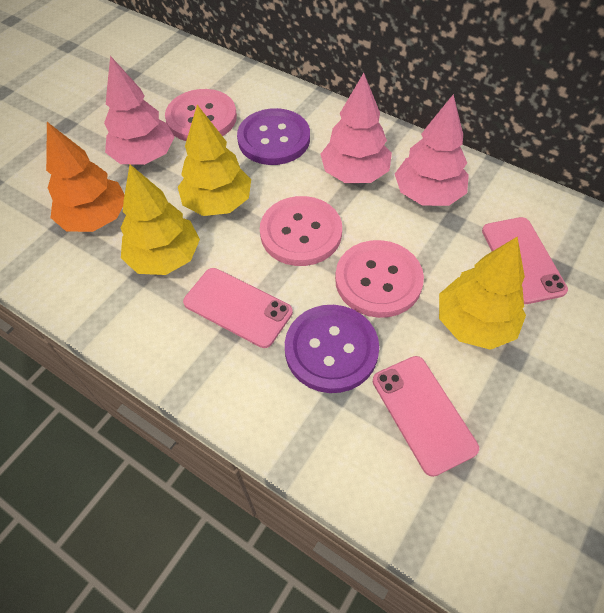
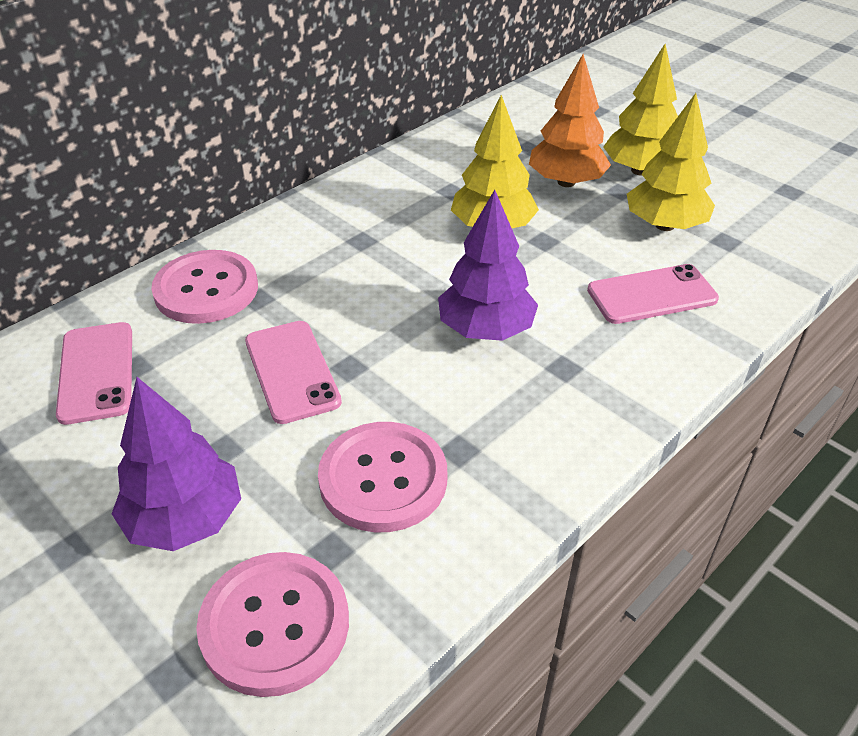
pink tree: 3 -> 0
purple button: 2 -> 0
purple tree: 0 -> 2

